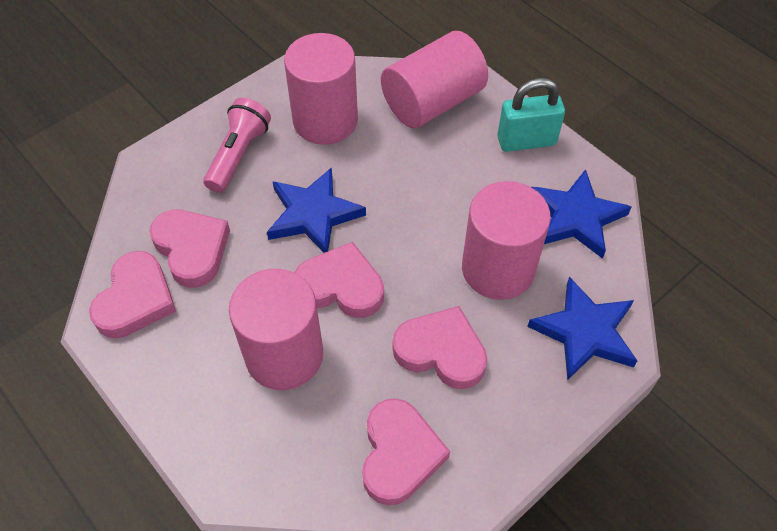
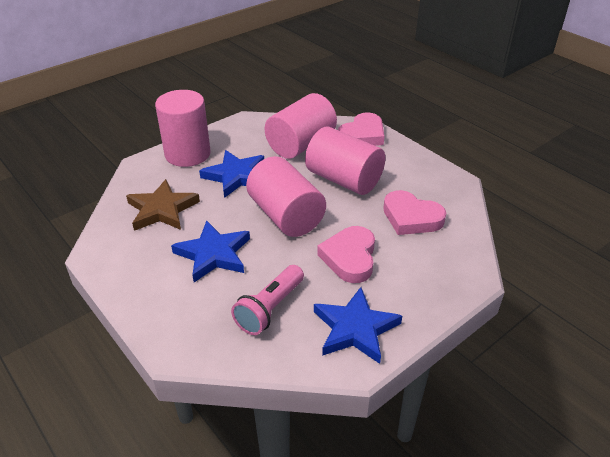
brown star: 0 -> 1
pink heart: 5 -> 3
turquoise padlock: 1 -> 0

